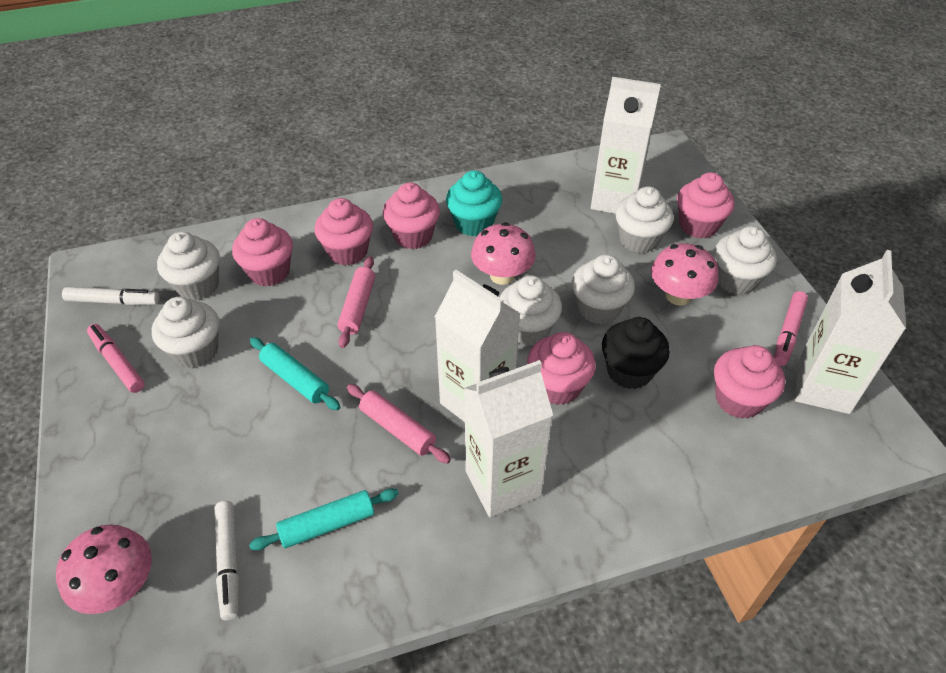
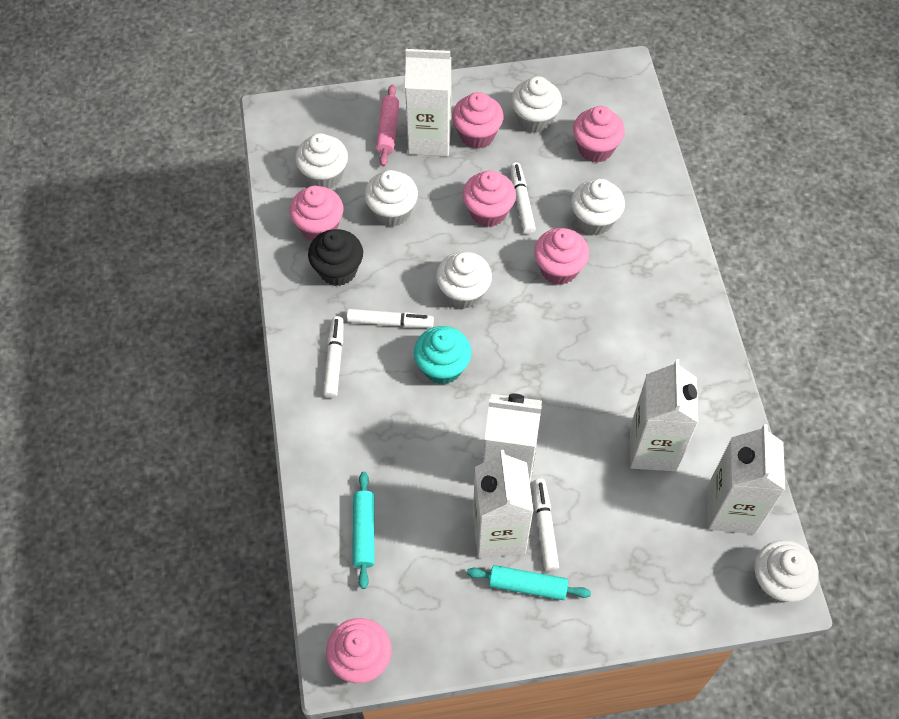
pink marker: 2 -> 0
pink mushroom: 3 -> 0
pink rolling pin: 2 -> 1
white carton: 4 -> 5
white marker: 2 -> 4

